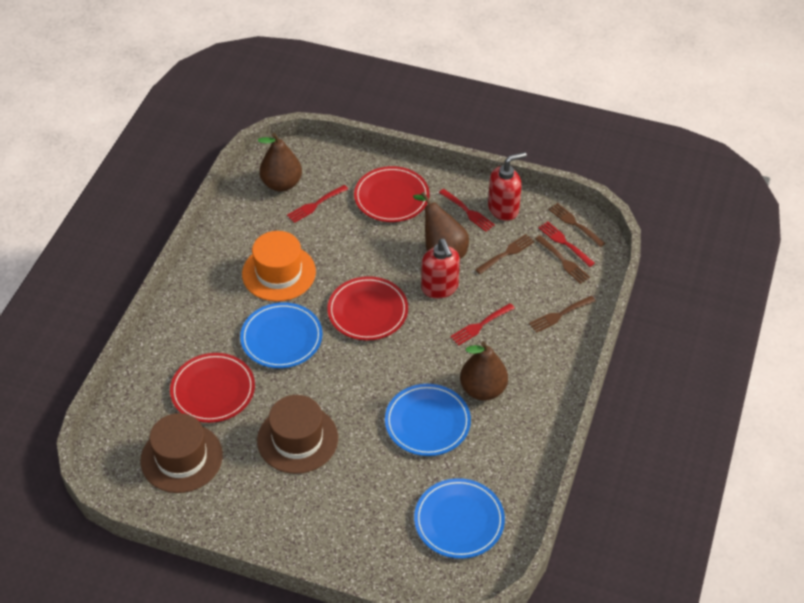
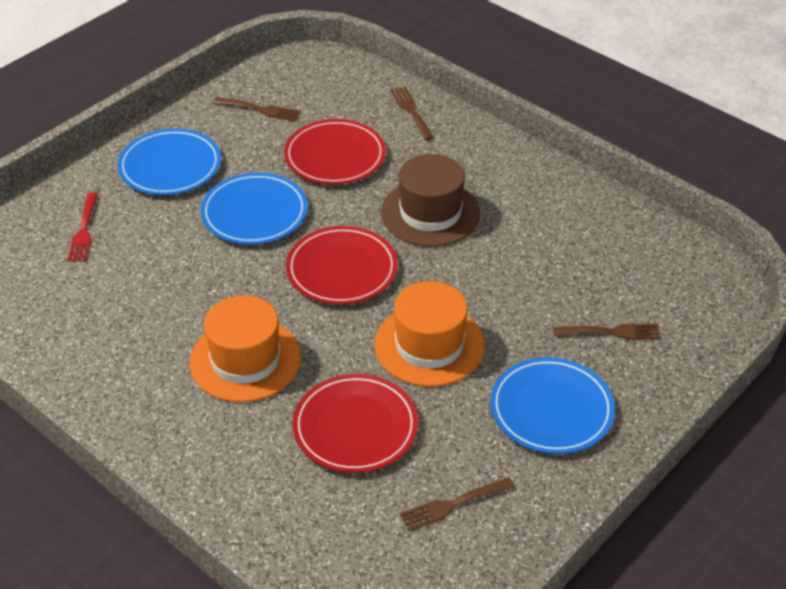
brown hat: 2 -> 1
brown pear: 3 -> 0
orange hat: 1 -> 2
red fork: 4 -> 1
red soap dispenser: 2 -> 0

